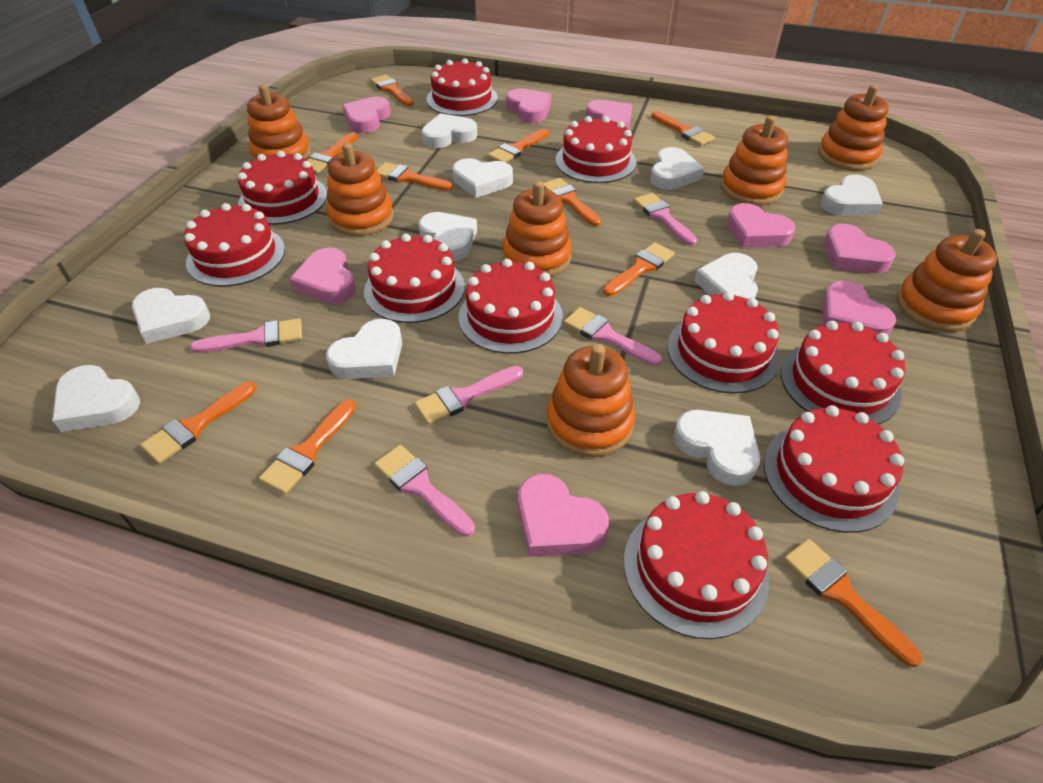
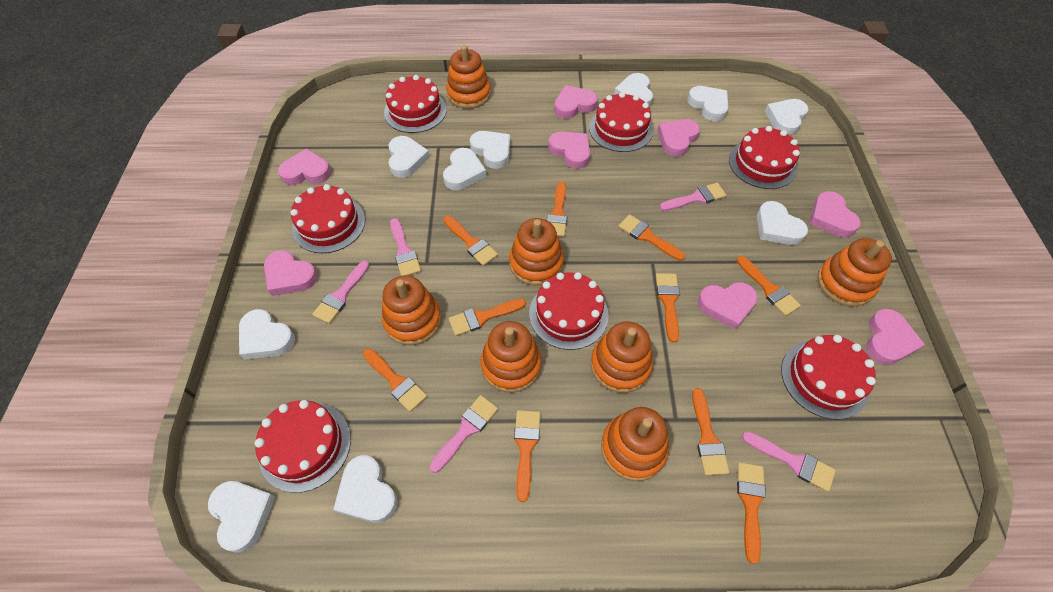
red cake: 10 -> 7

